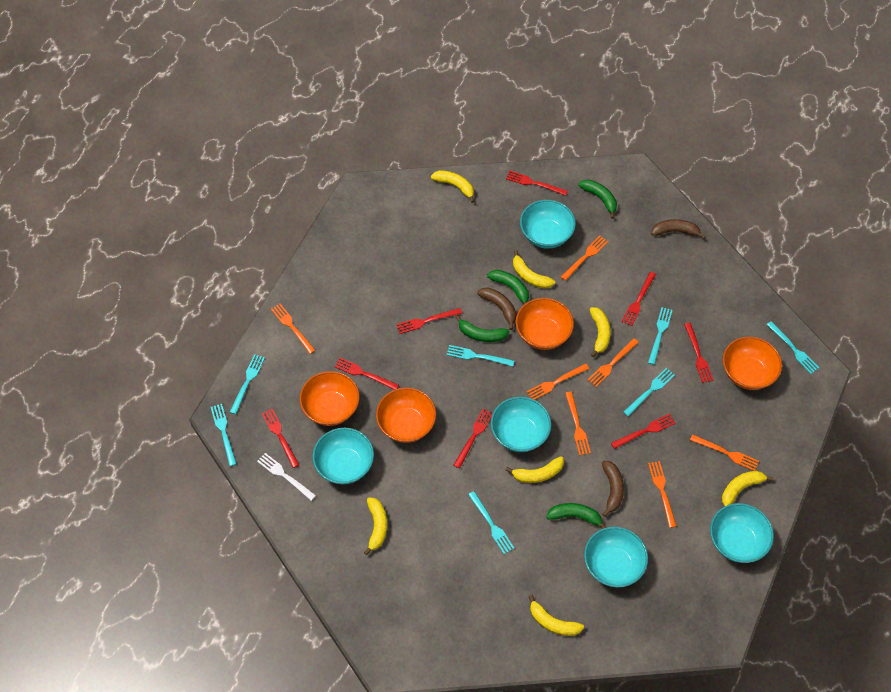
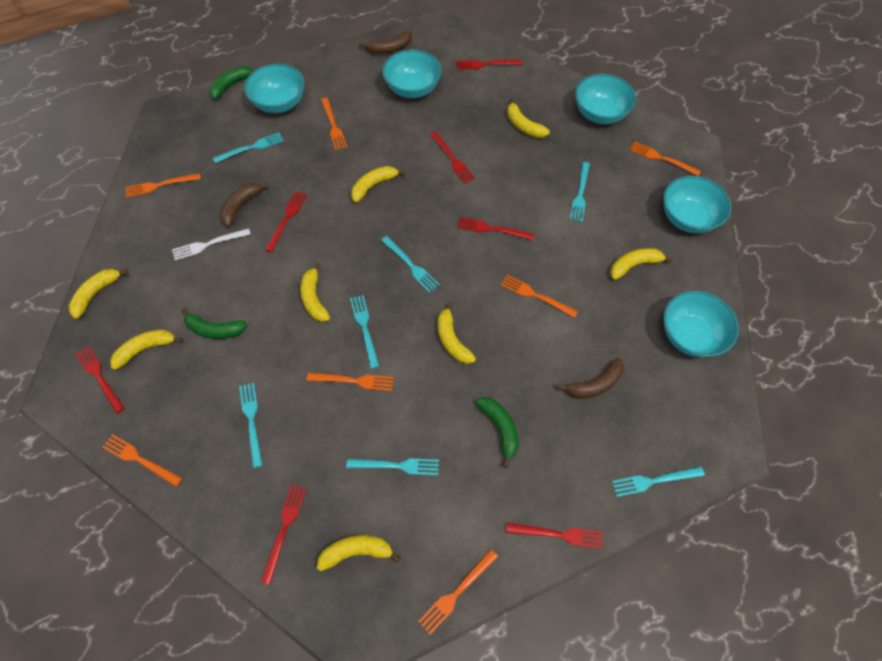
green banana: 4 -> 3
orange bowl: 4 -> 0
red fork: 8 -> 7
yellow banana: 7 -> 8

